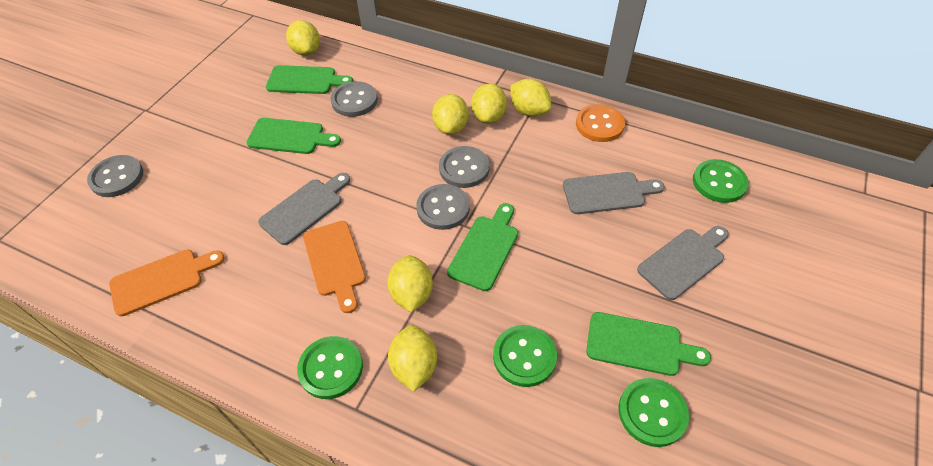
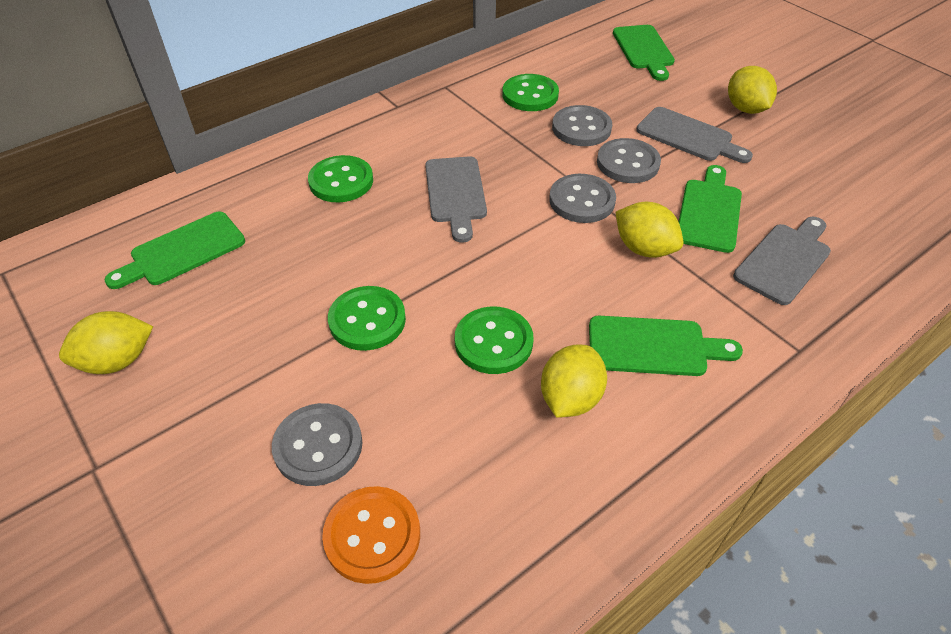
orange cutting board: 2 -> 0
yellow lemon: 6 -> 4

